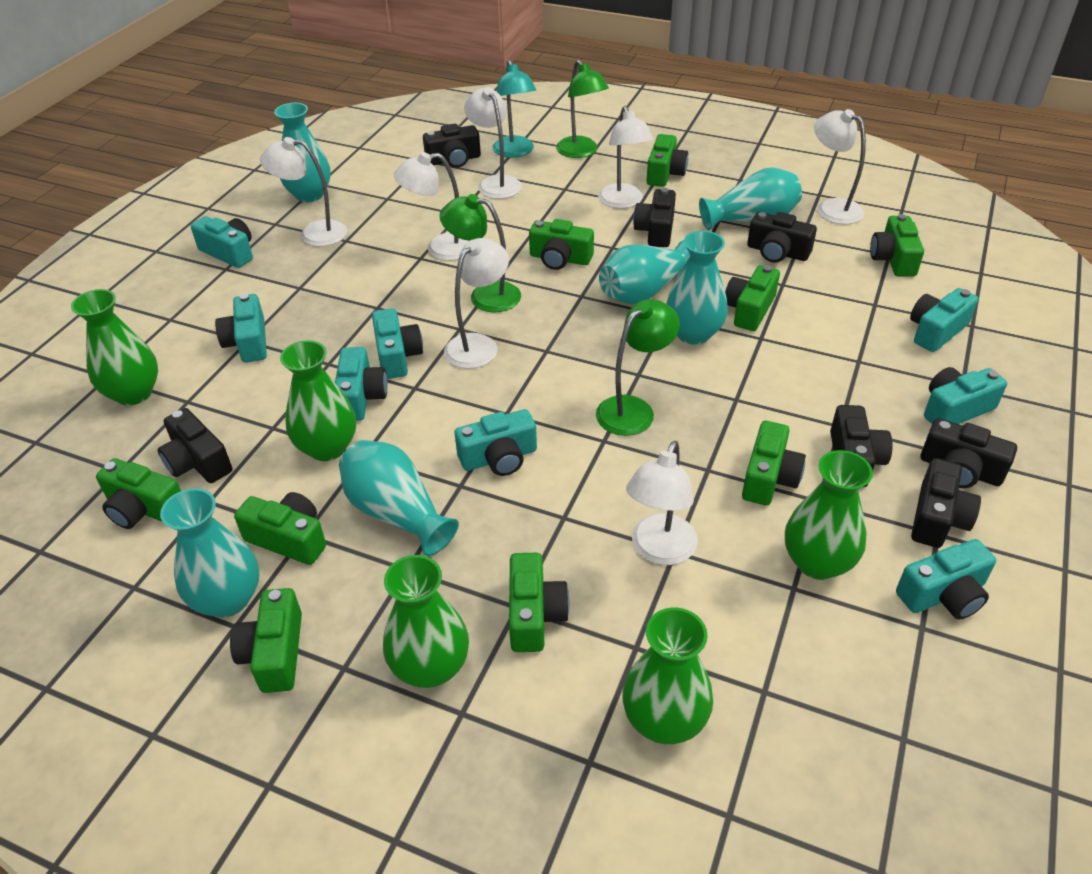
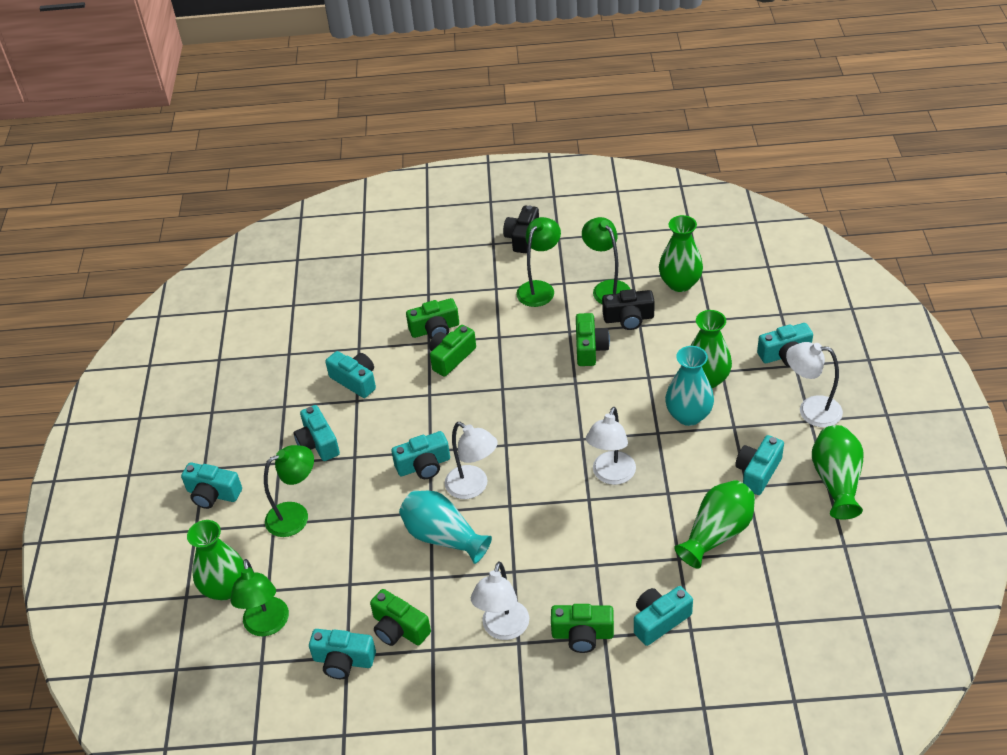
black camera: 7 -> 2
green camera: 9 -> 5
green lamp: 3 -> 4
turquoise lamp: 1 -> 0
turquoise vase: 6 -> 2
white lamp: 7 -> 4

